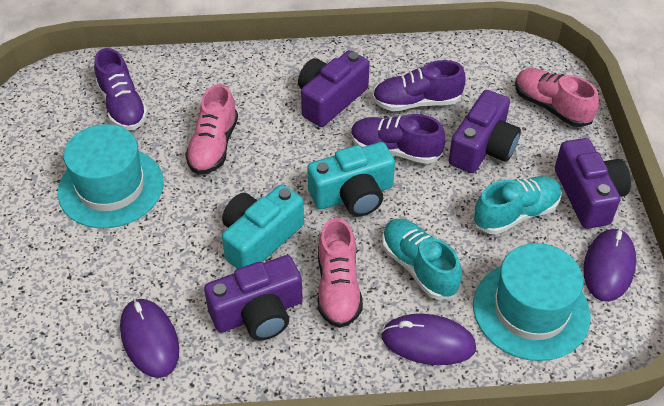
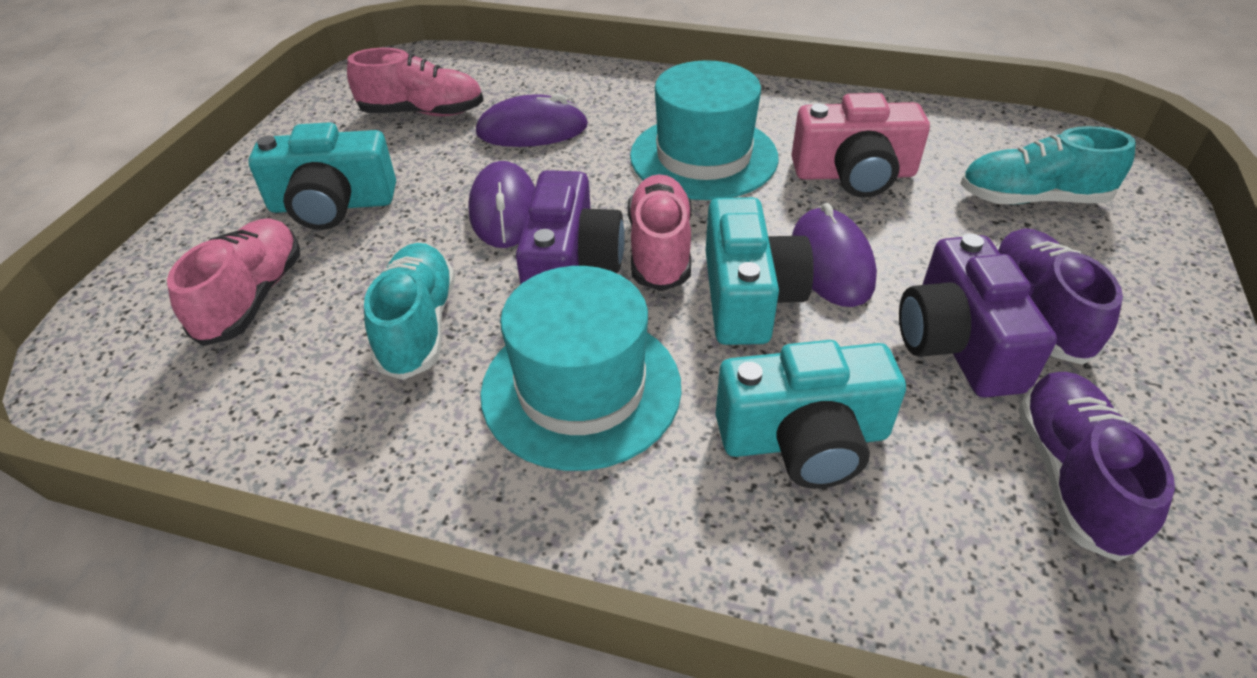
pink camera: 0 -> 1
purple camera: 4 -> 2
purple shoe: 3 -> 2
turquoise camera: 2 -> 3

